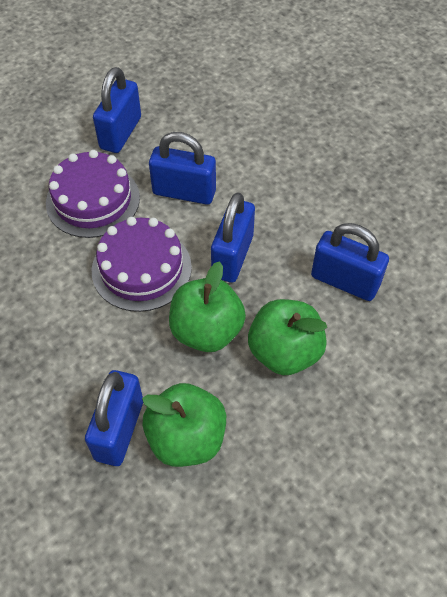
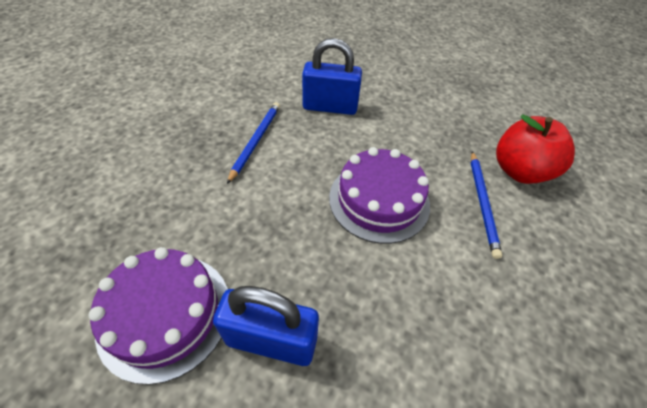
blue padlock: 5 -> 2
blue pencil: 0 -> 2
green apple: 3 -> 0
red apple: 0 -> 1

